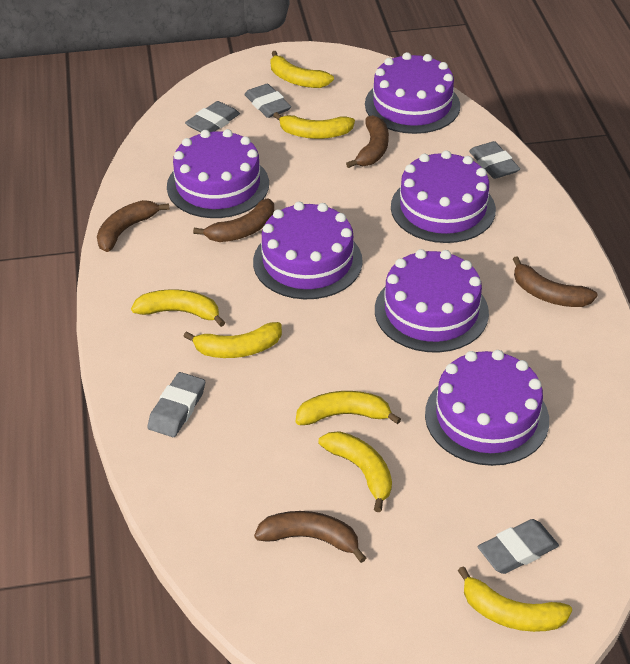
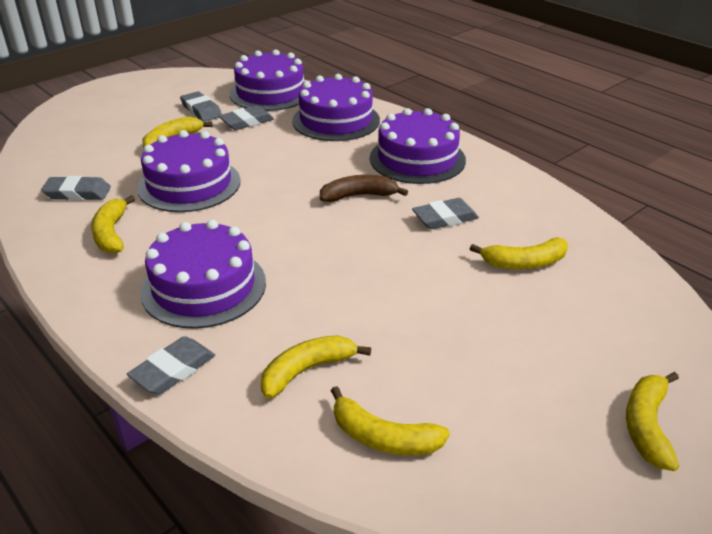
brown banana: 5 -> 1
purple cake: 6 -> 5
yellow banana: 7 -> 6

